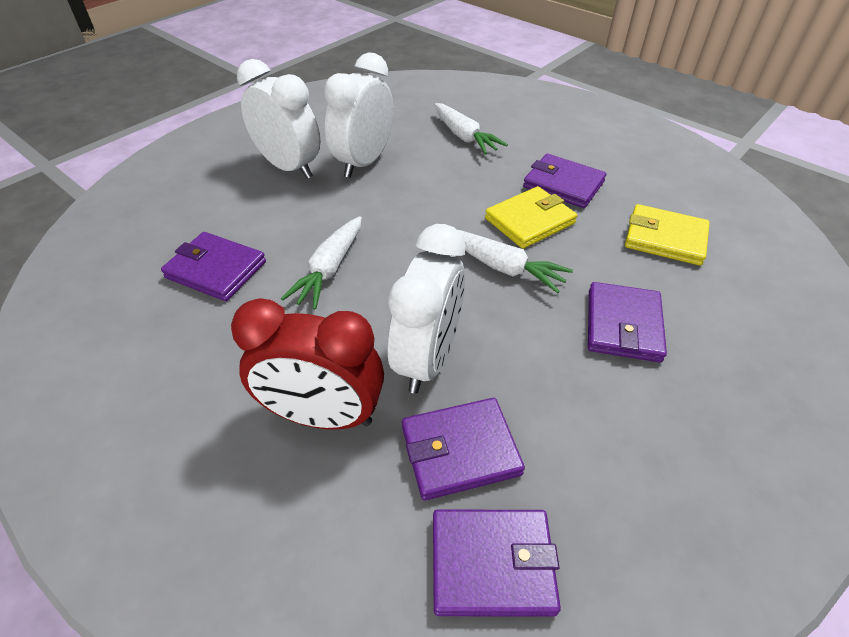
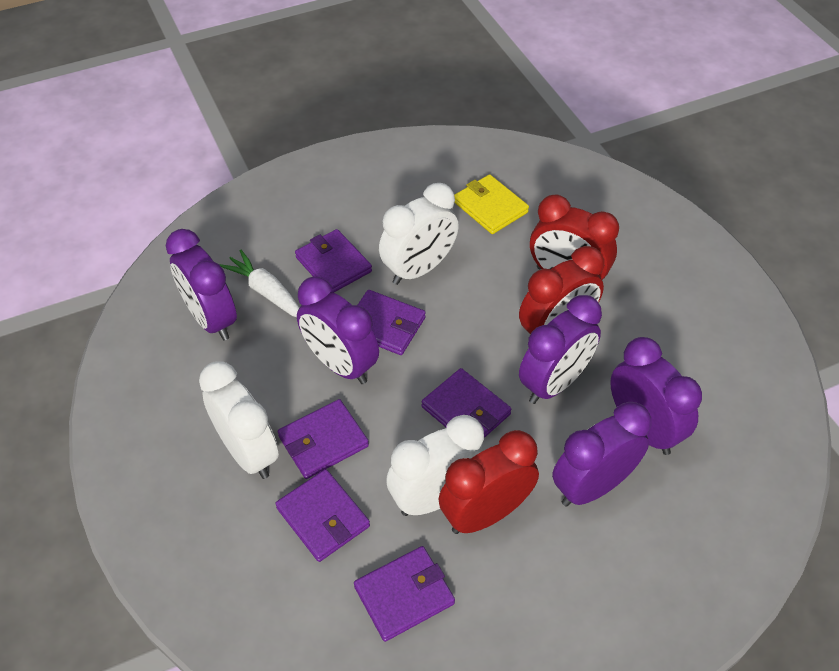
purple clock: 0 -> 5
purple wallet: 5 -> 6
red clock: 1 -> 3
white carrot: 3 -> 1
yellow wallet: 2 -> 1

